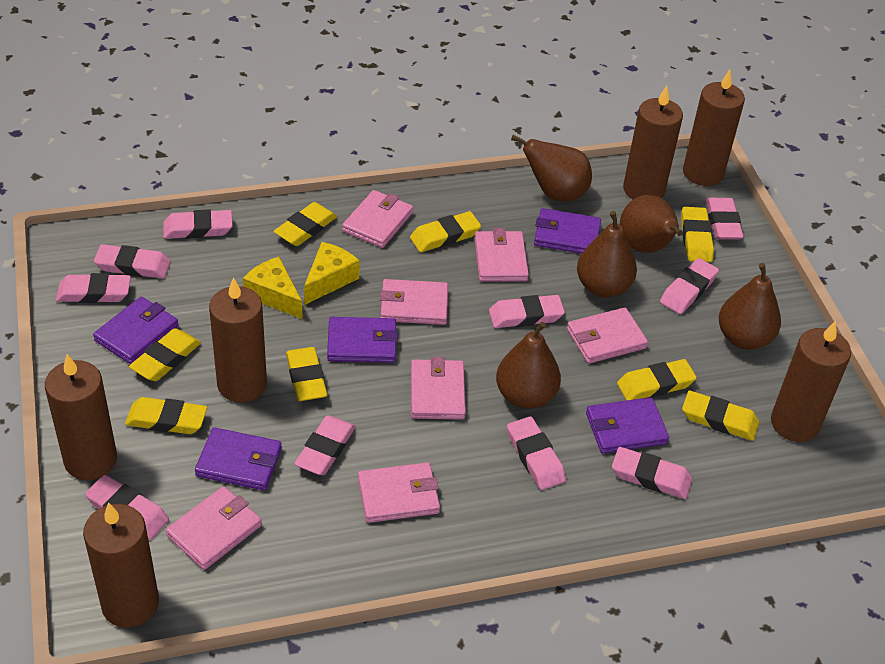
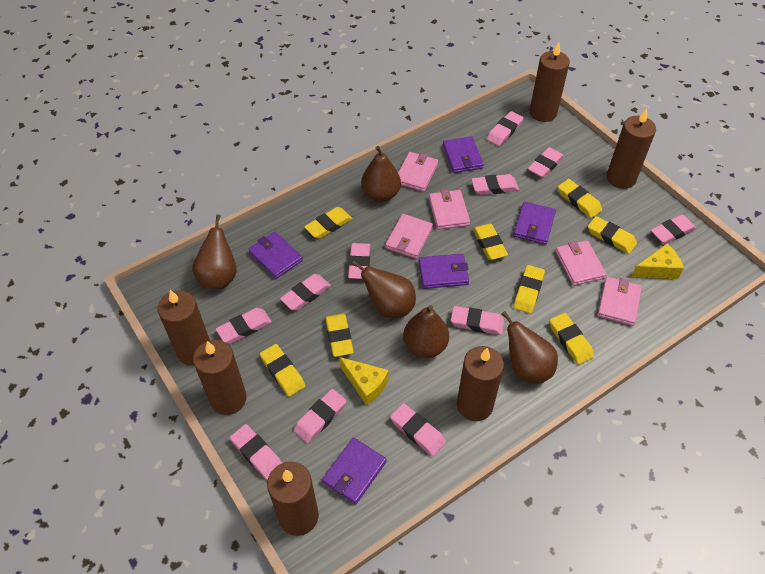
pink eraser: 10 -> 11
pink wallet: 7 -> 5

